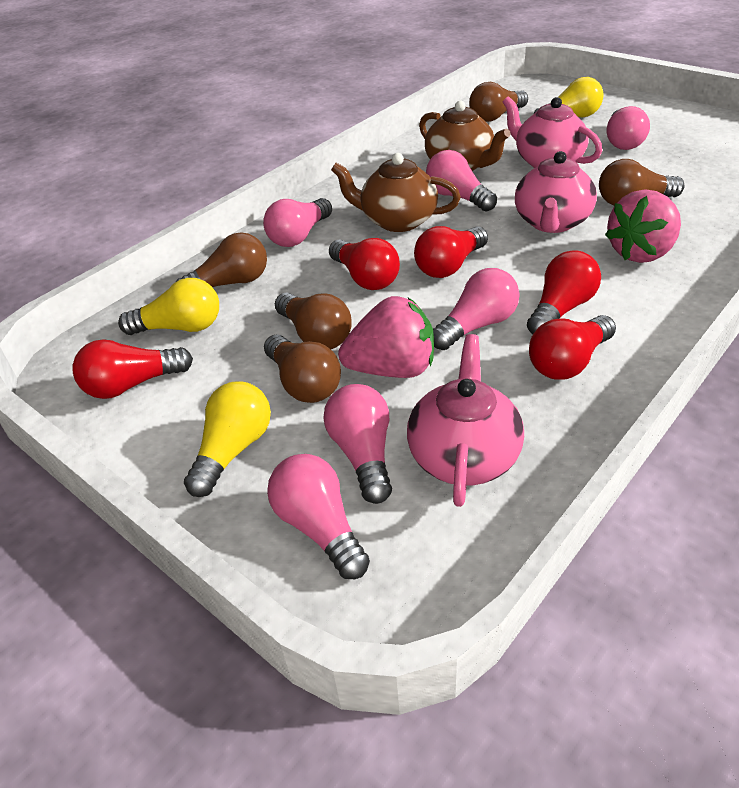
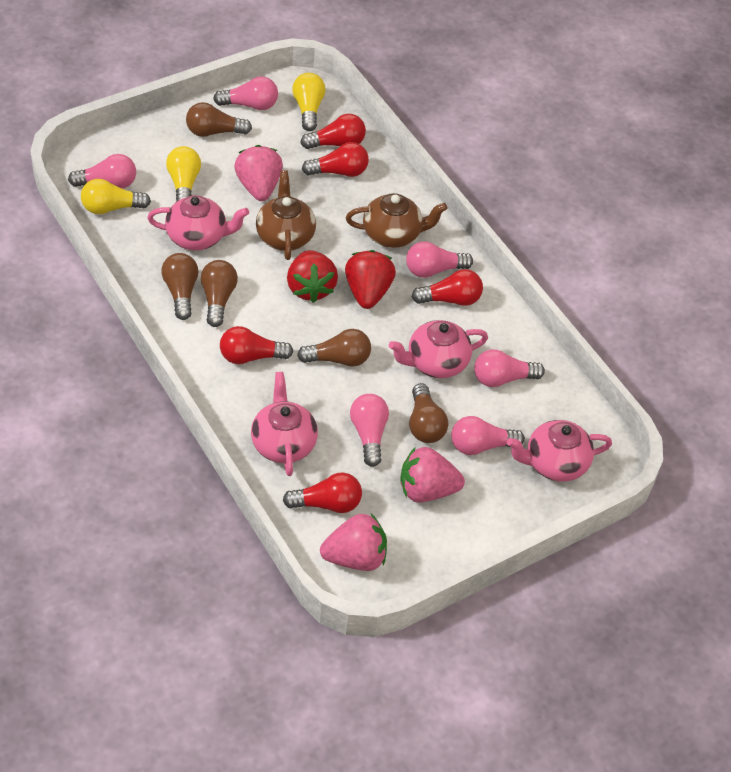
pink strawberry: 2 -> 3
pink teapot: 3 -> 4
red strawberry: 0 -> 2

